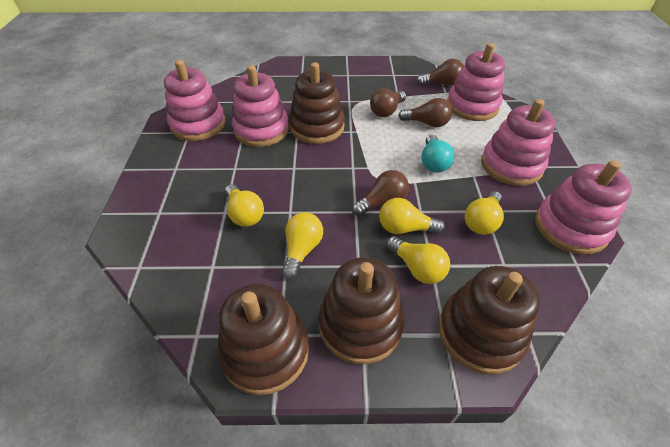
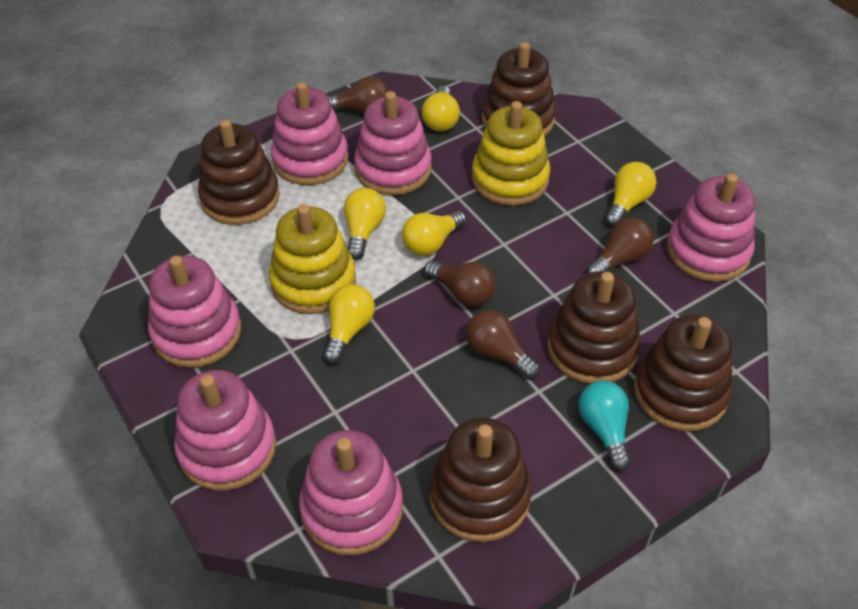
brown stacking toy: 4 -> 5
pink stacking toy: 5 -> 6
yellow stacking toy: 0 -> 2

